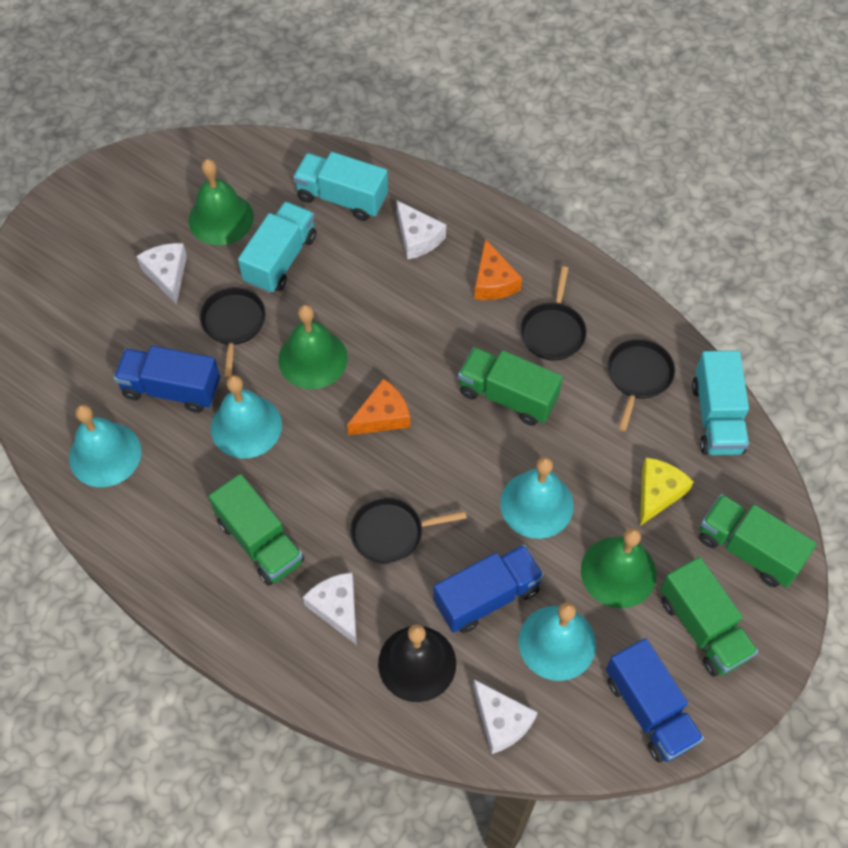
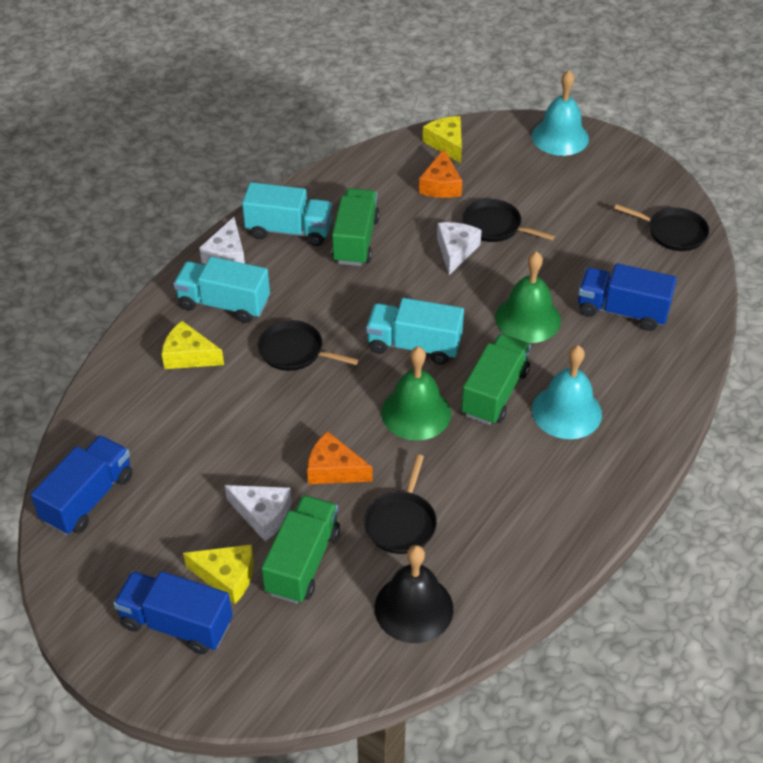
green bell: 3 -> 2
green truck: 4 -> 3
turquoise bell: 4 -> 2
white cheese: 4 -> 3
yellow cheese: 1 -> 3

